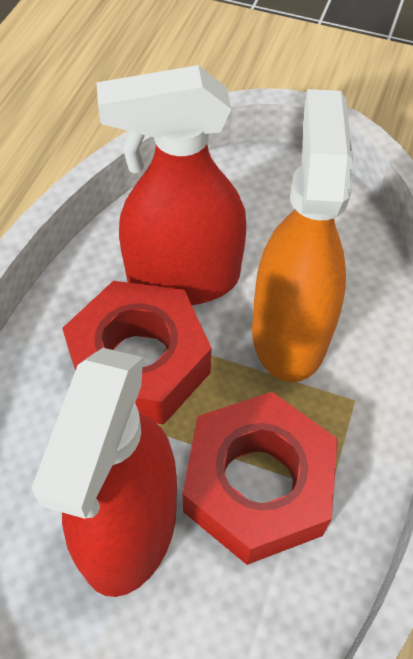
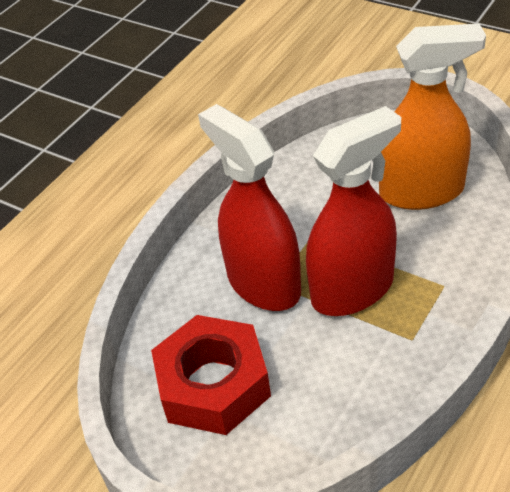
red nut: 2 -> 1

